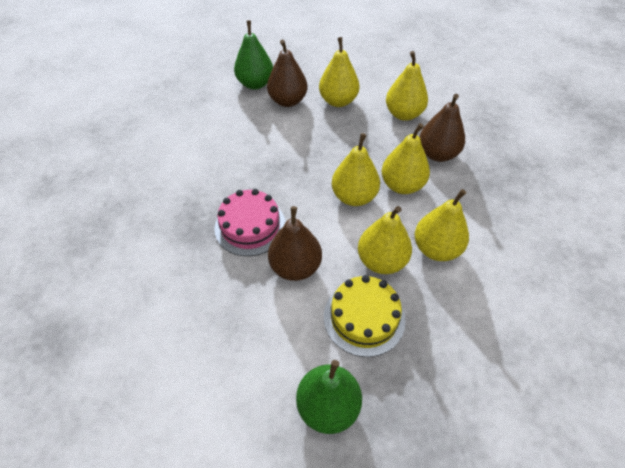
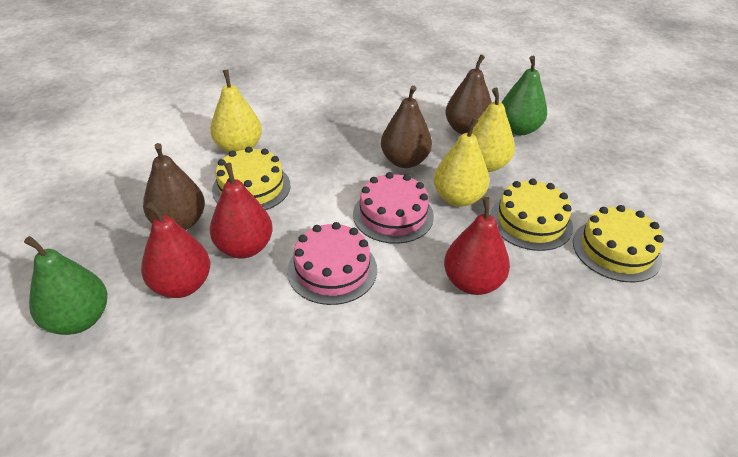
pink cake: 1 -> 2
red pear: 0 -> 3
yellow cake: 1 -> 3
yellow pear: 6 -> 3

